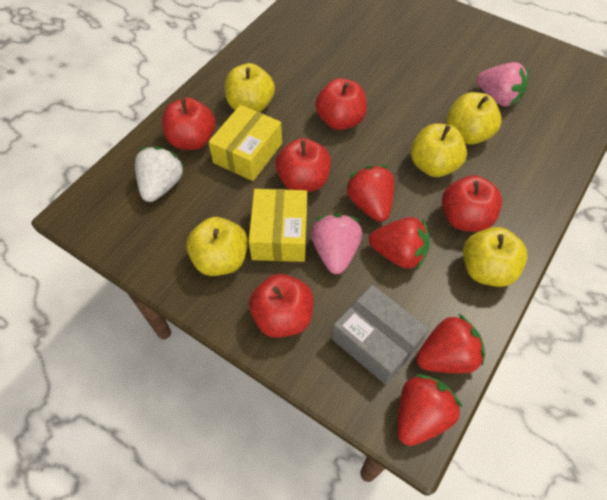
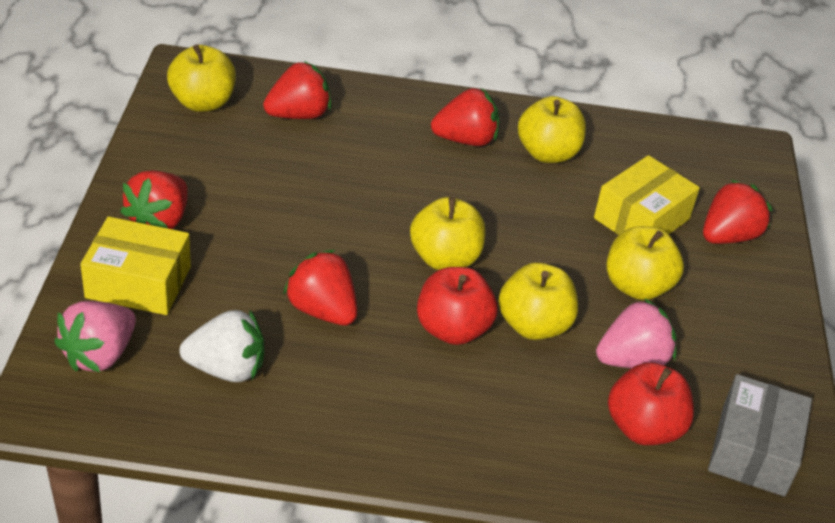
red apple: 5 -> 2
red strawberry: 4 -> 5

